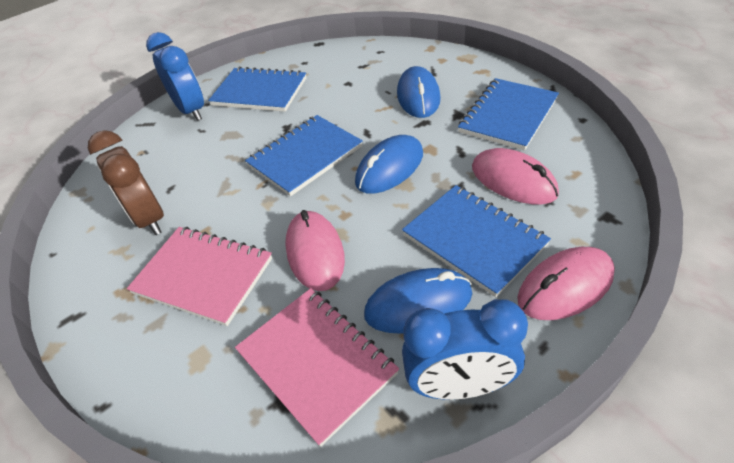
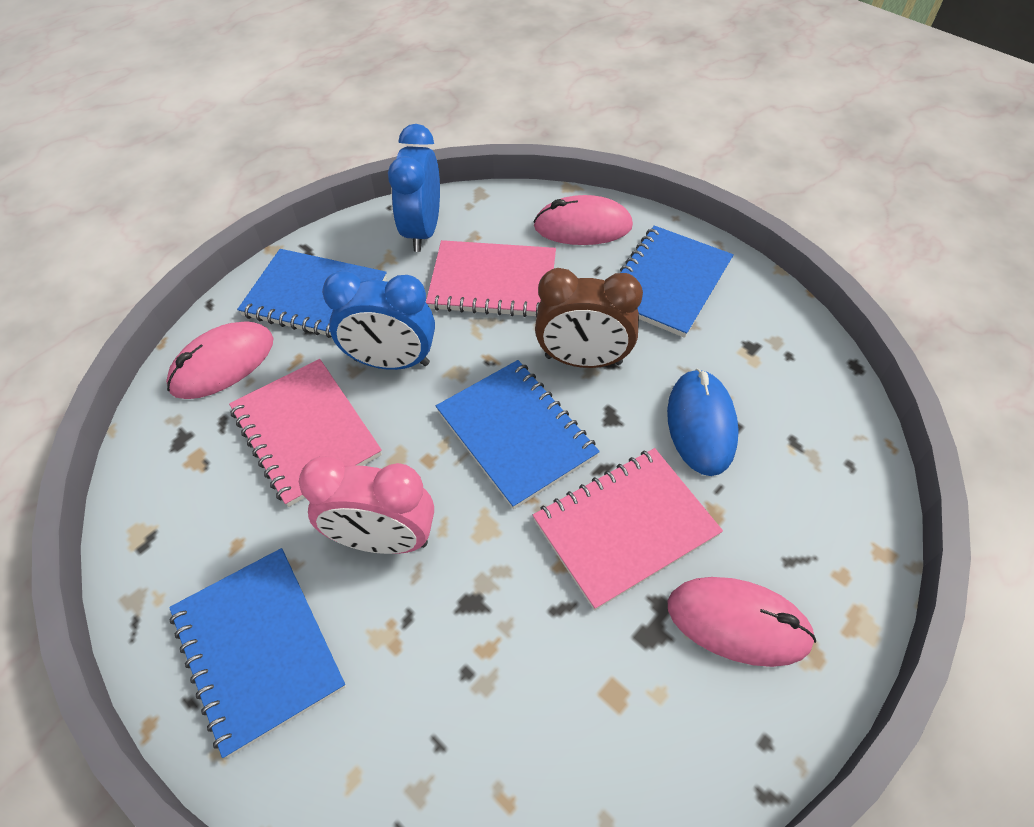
blue mouse: 3 -> 1
pink clock: 0 -> 1
pink notebook: 2 -> 3

